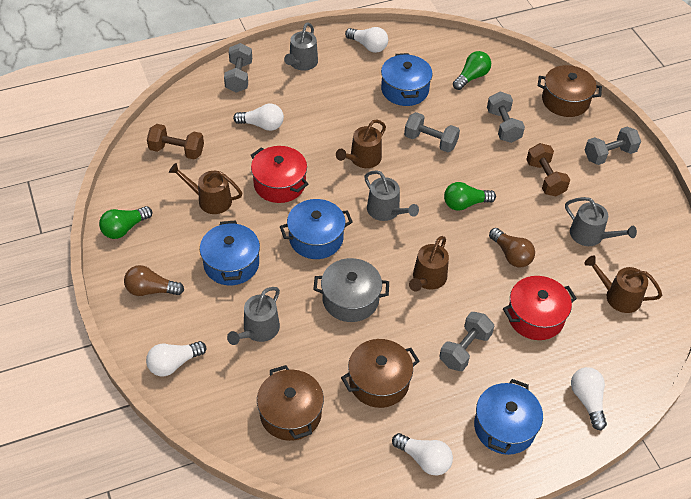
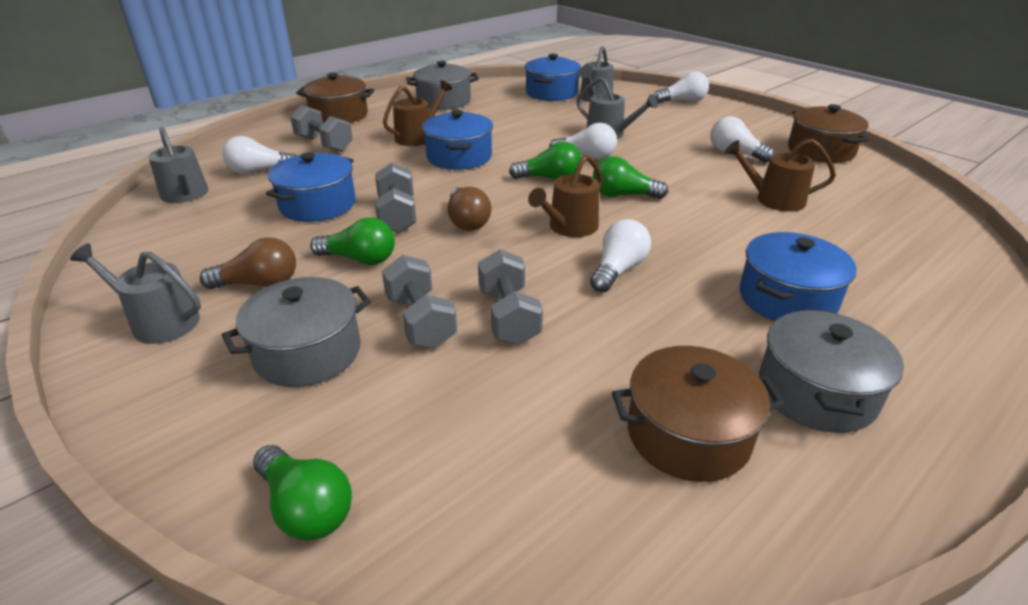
brown dumbbell: 2 -> 0
brown watering can: 4 -> 3
green light bulb: 3 -> 4
grey dumbbell: 5 -> 4
grey pot: 1 -> 3
red pot: 2 -> 0

